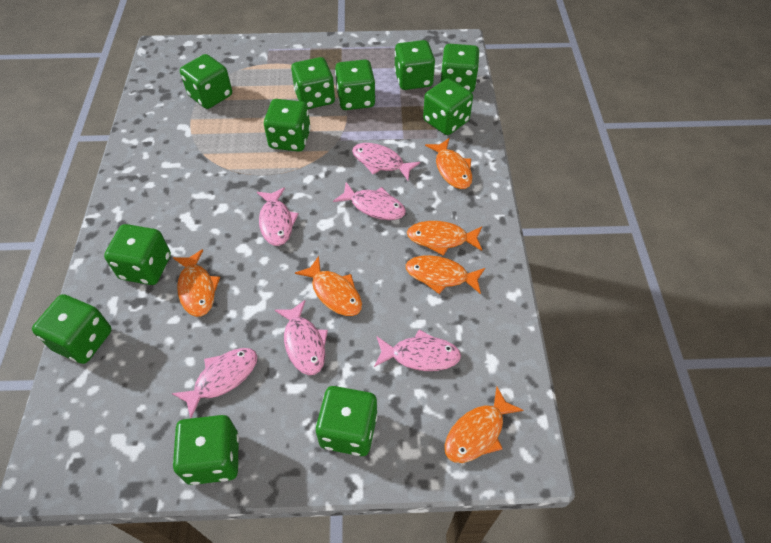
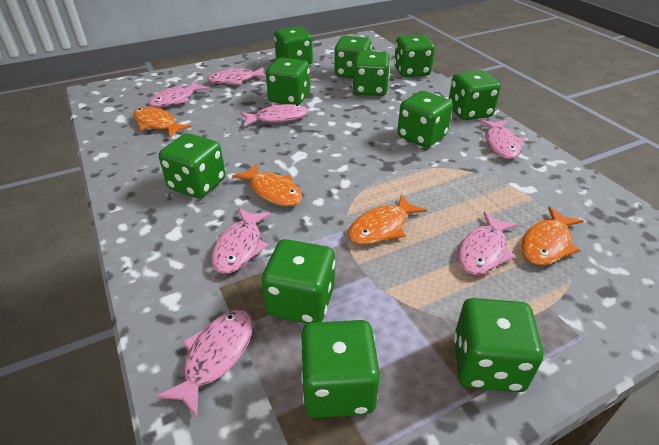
orange fish: 6 -> 4
pink fish: 6 -> 7

